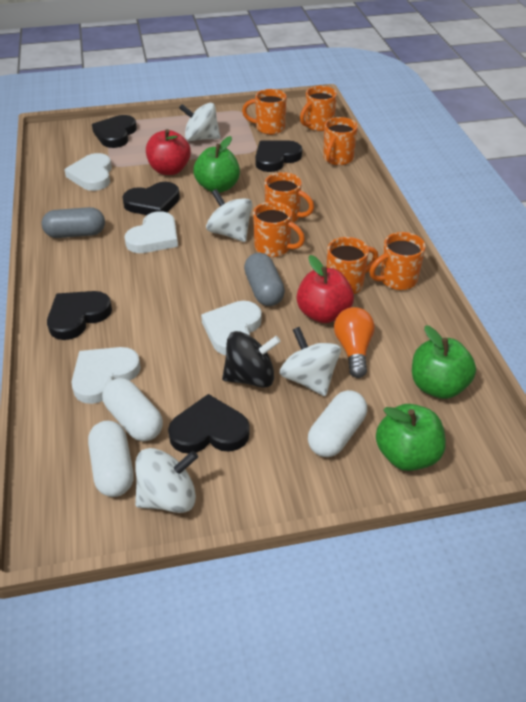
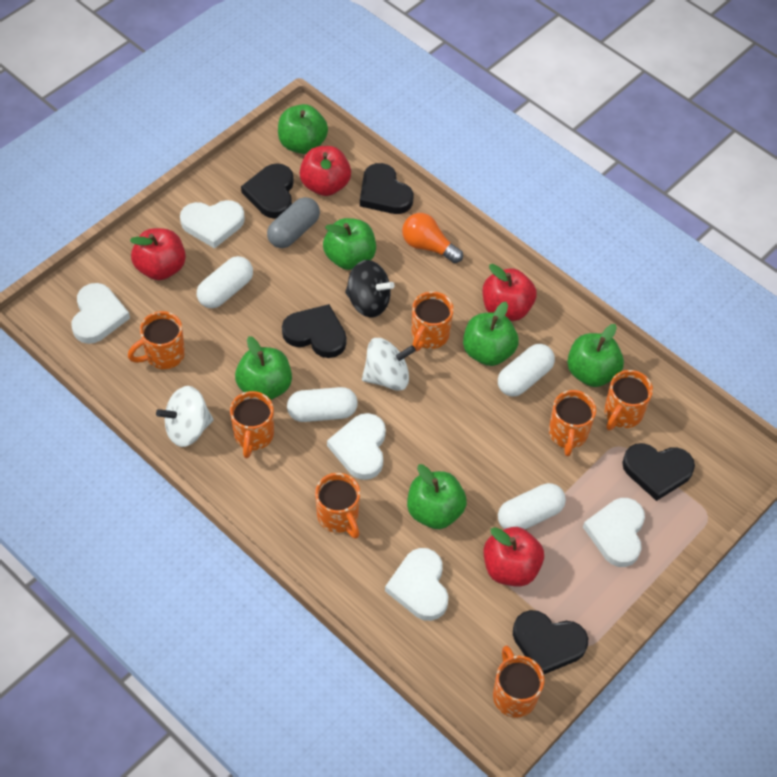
green apple: 3 -> 6
grey capsule: 2 -> 1
red apple: 2 -> 4
white capsule: 3 -> 4
white heart: 4 -> 5
white spinning top: 4 -> 2

